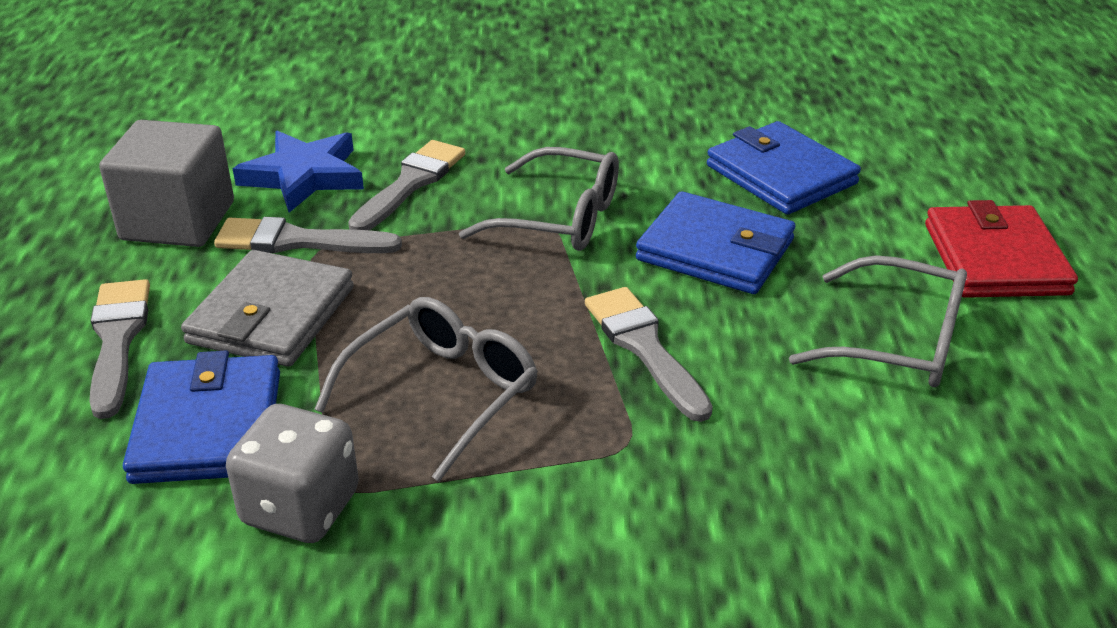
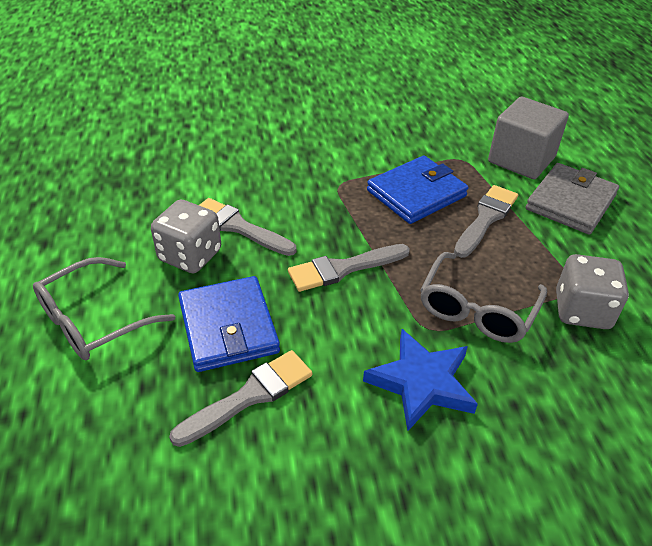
blue wallet: 3 -> 2
grey dice: 1 -> 2
grey glasses: 3 -> 2
red wallet: 1 -> 0

